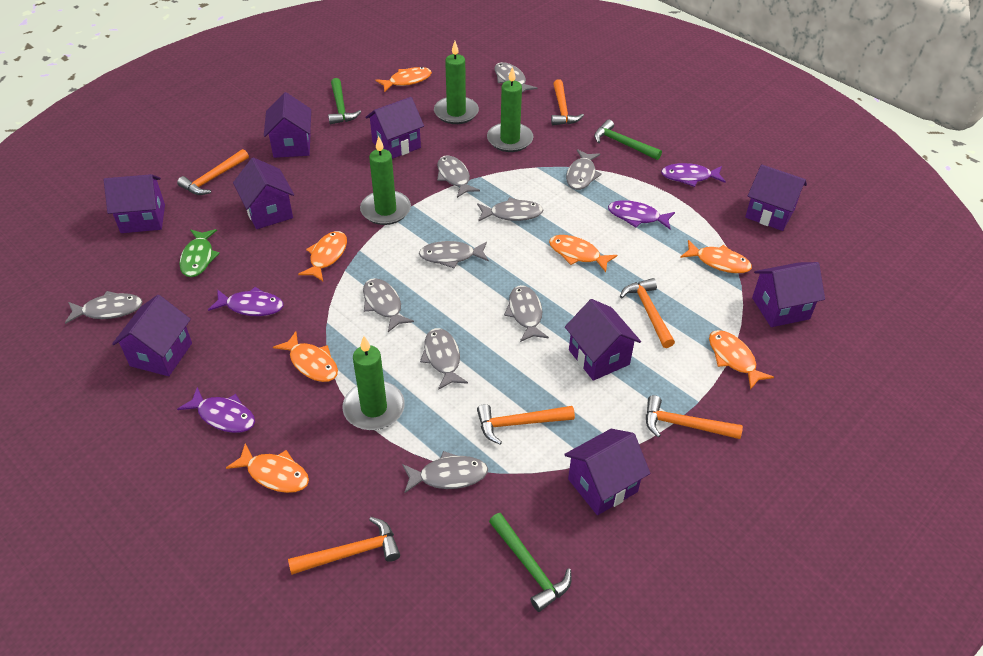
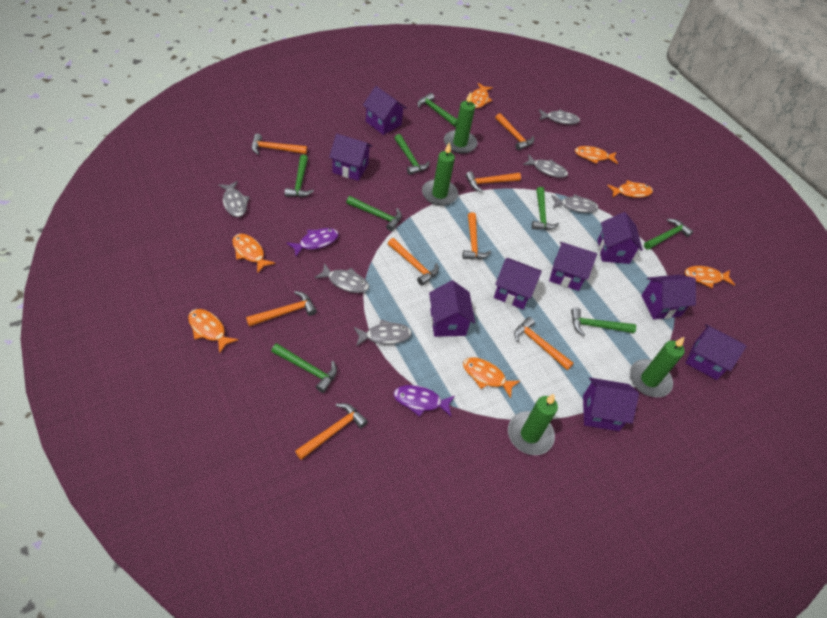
green fish: 1 -> 0
green hammer: 3 -> 8
grey fish: 10 -> 6
orange hammer: 6 -> 8
purple fish: 4 -> 2

